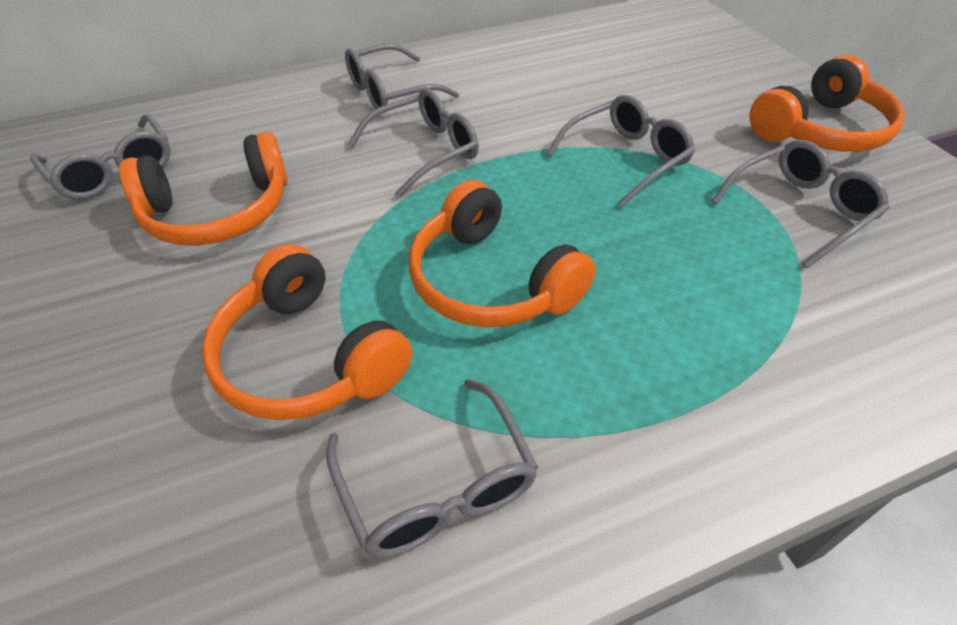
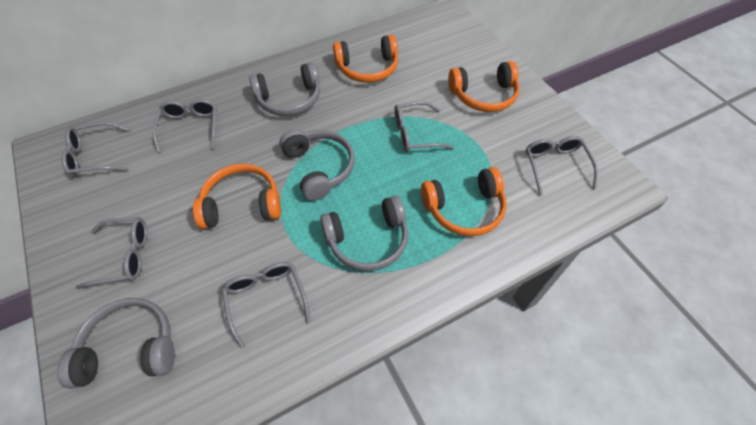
grey headphones: 0 -> 4

